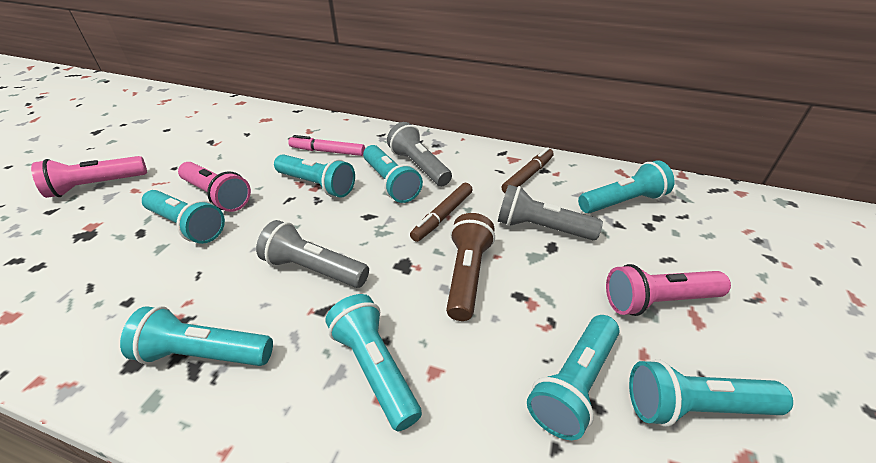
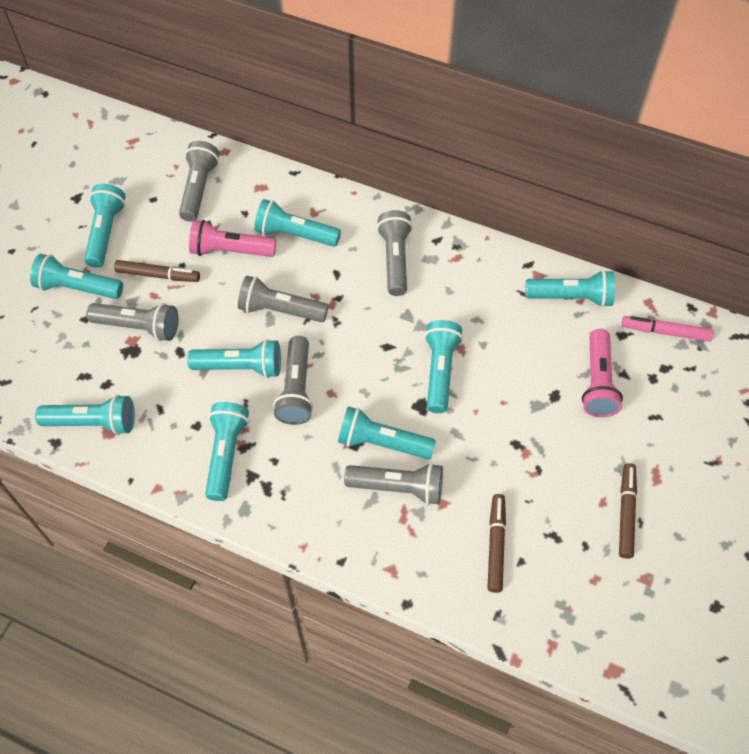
brown flashlight: 1 -> 0
brown marker: 2 -> 3
grey flashlight: 3 -> 6
pink flashlight: 3 -> 2
turquoise flashlight: 8 -> 9

